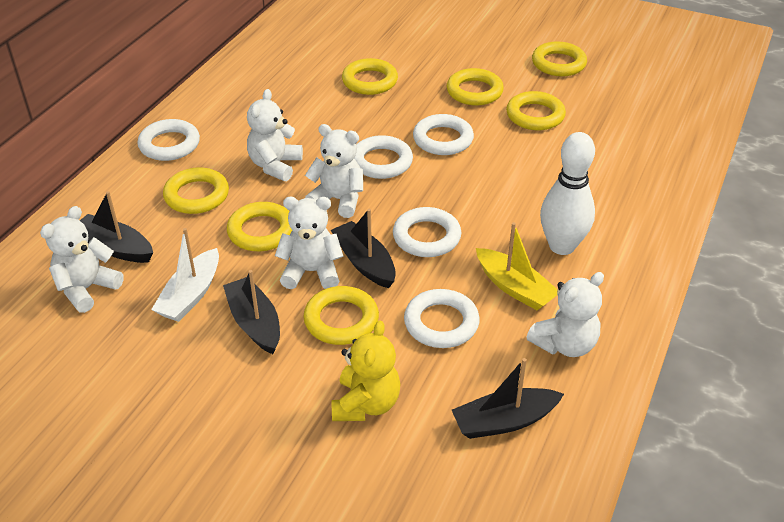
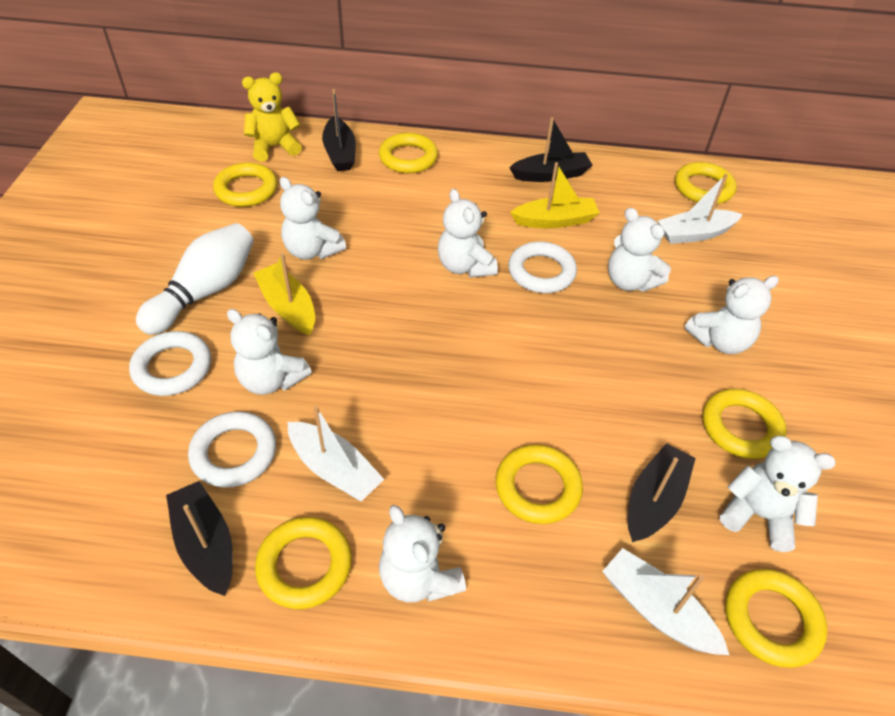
white boat: 1 -> 3
white ring: 5 -> 3
white teddy bear: 5 -> 7
yellow boat: 1 -> 2

